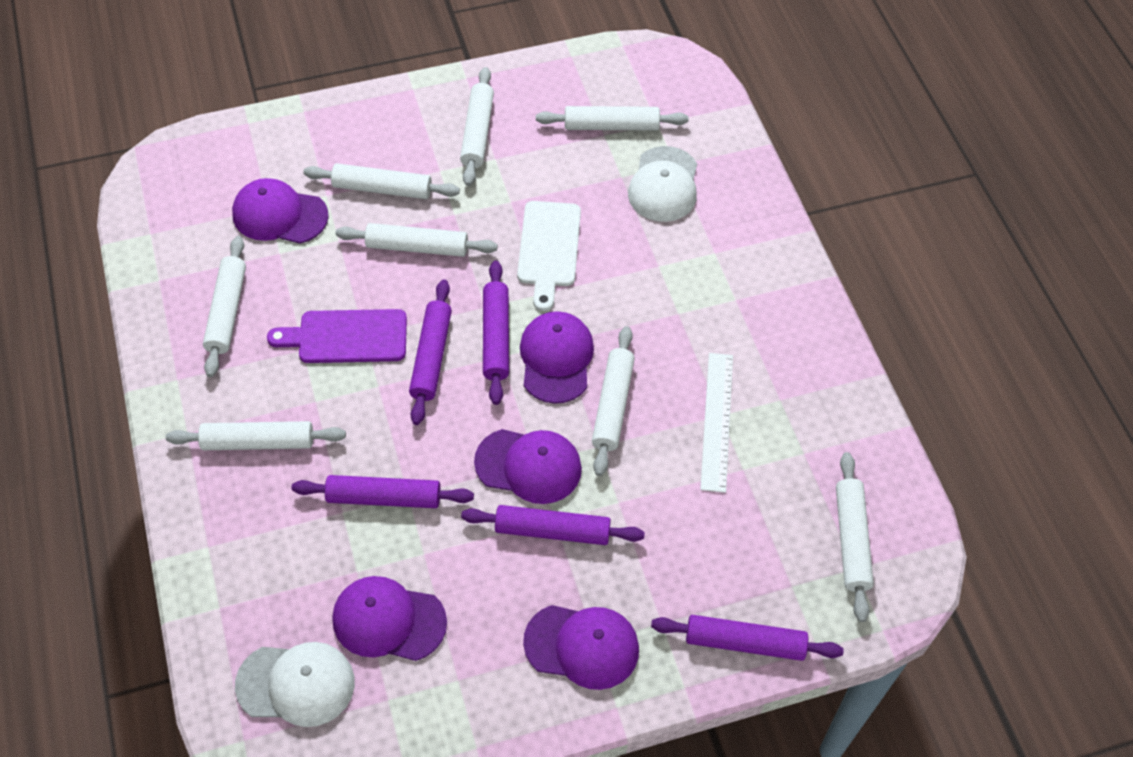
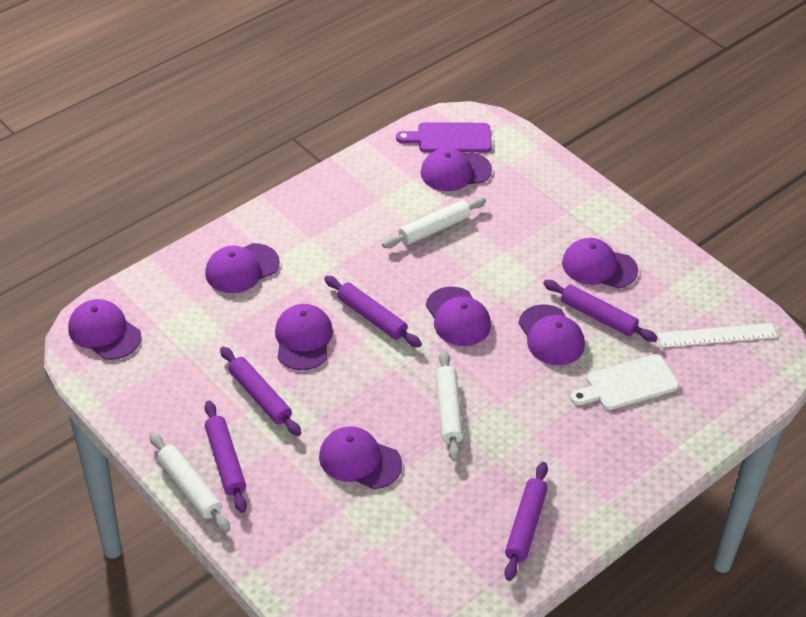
purple cap: 5 -> 8
white cap: 2 -> 0
white rolling pin: 8 -> 3

